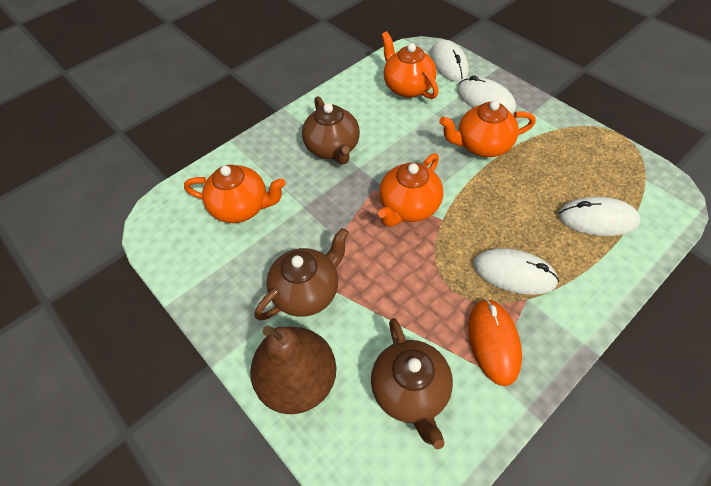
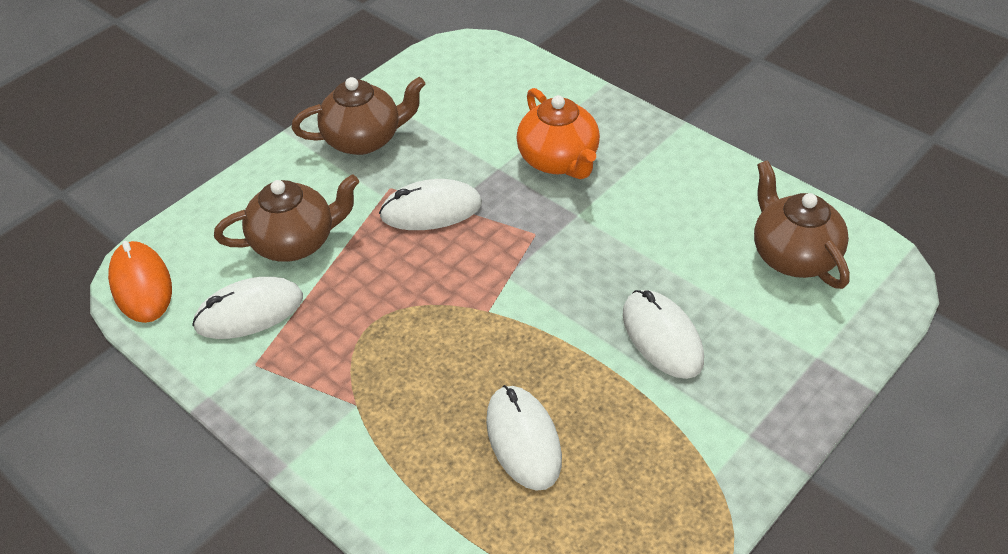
brown pear: 1 -> 0
orange teapot: 4 -> 1

